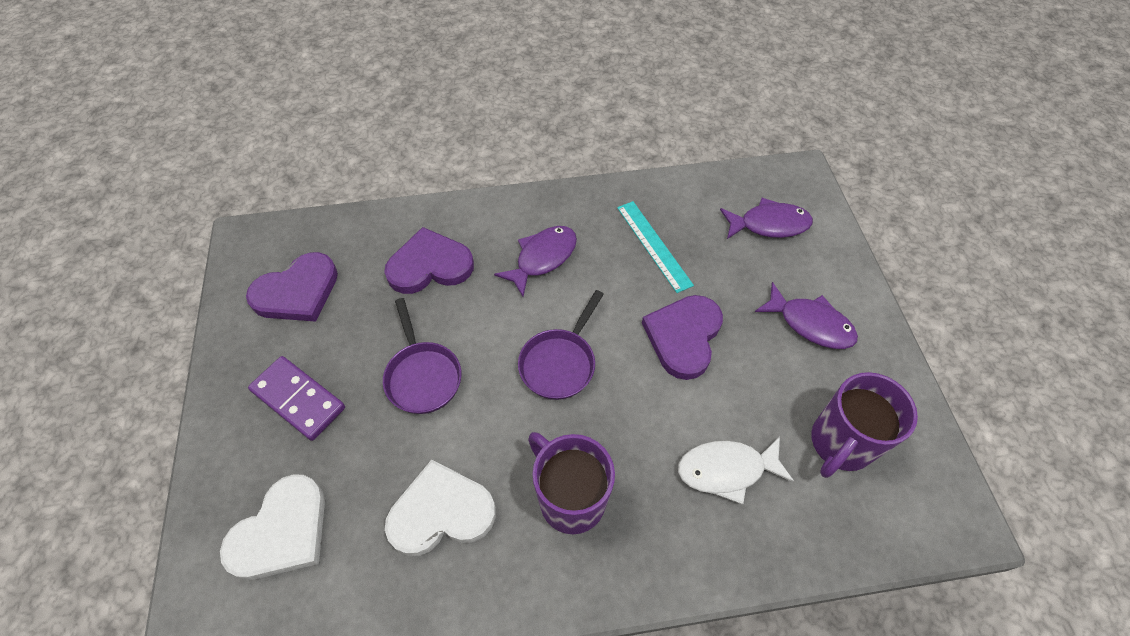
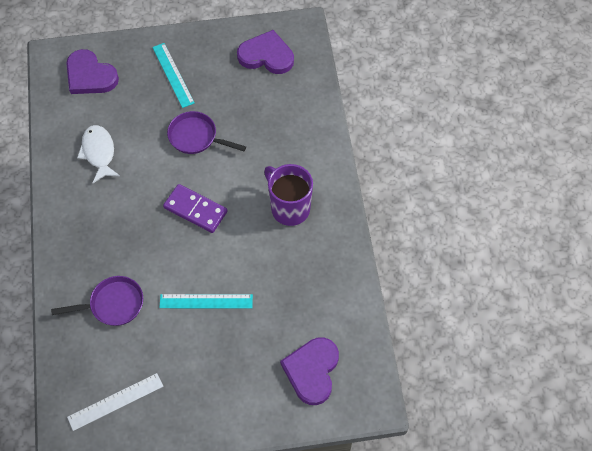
purple fish: 3 -> 0
purple mug: 2 -> 1
turquoise ruler: 1 -> 2
white heart: 2 -> 0
white ruler: 0 -> 1

